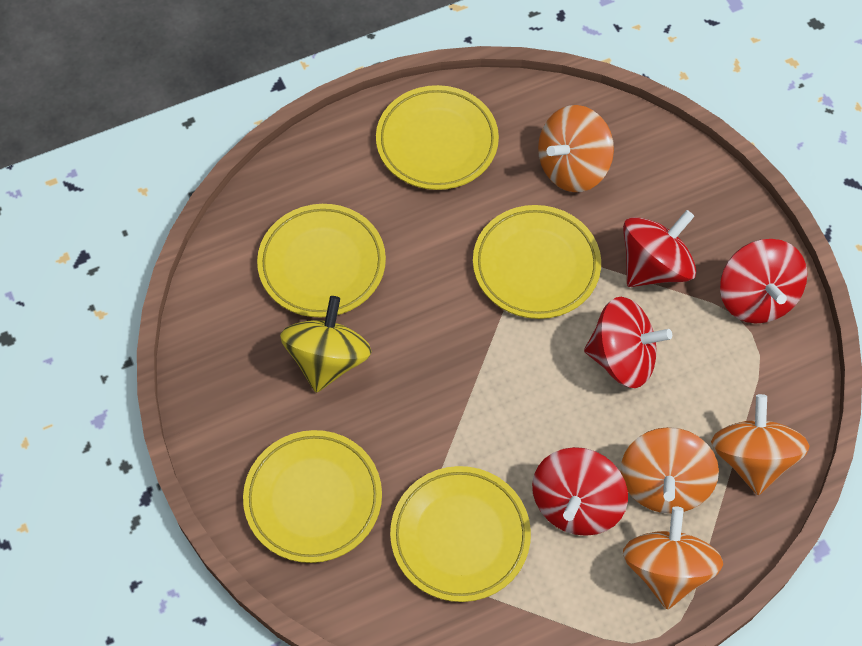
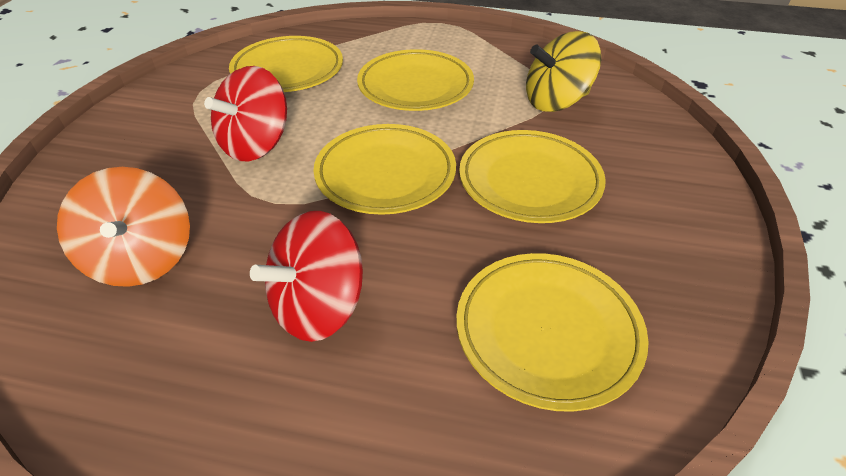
orange spinning top: 4 -> 1
red spinning top: 4 -> 2

